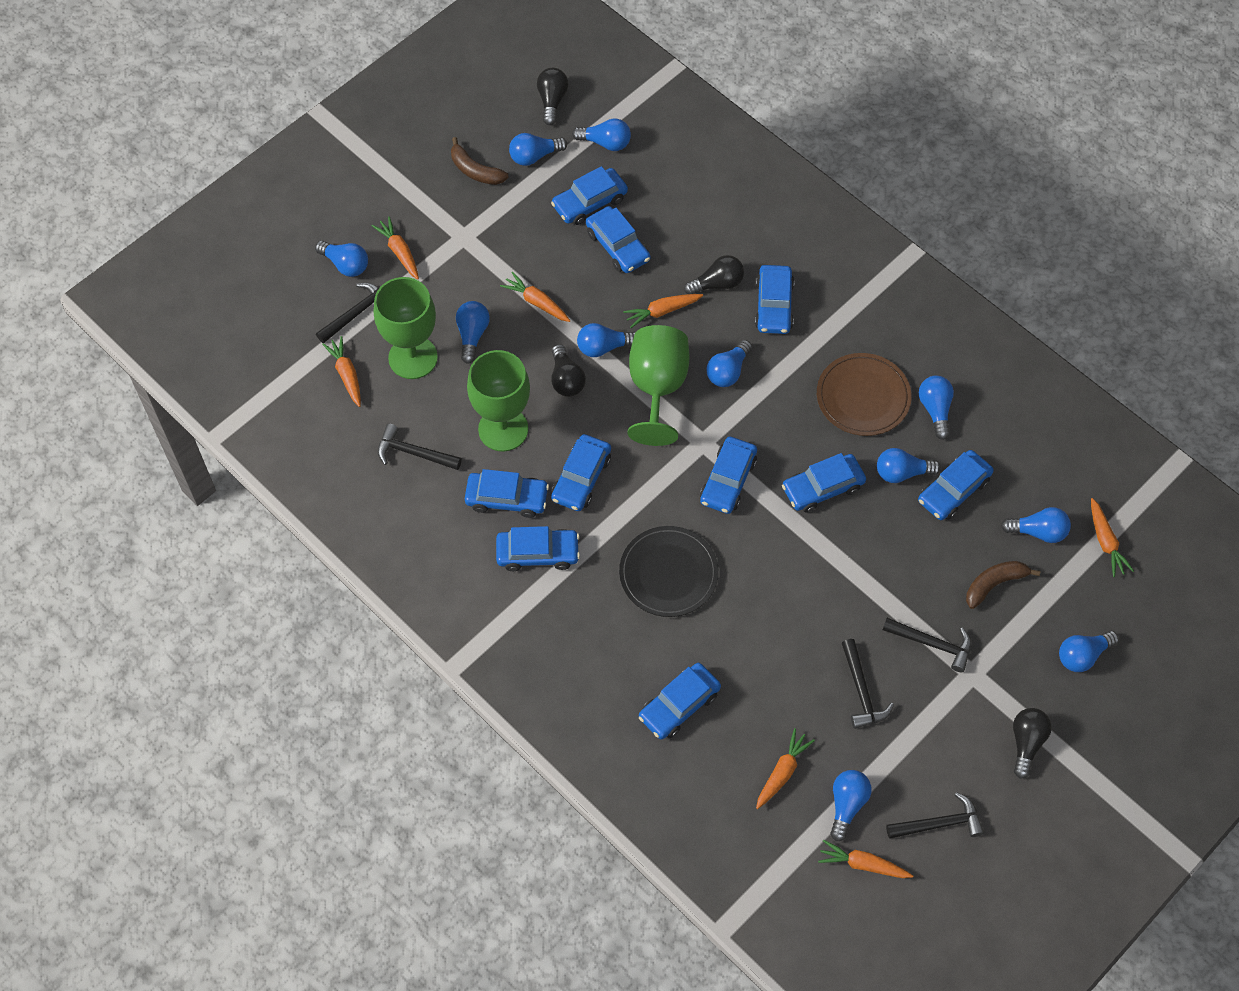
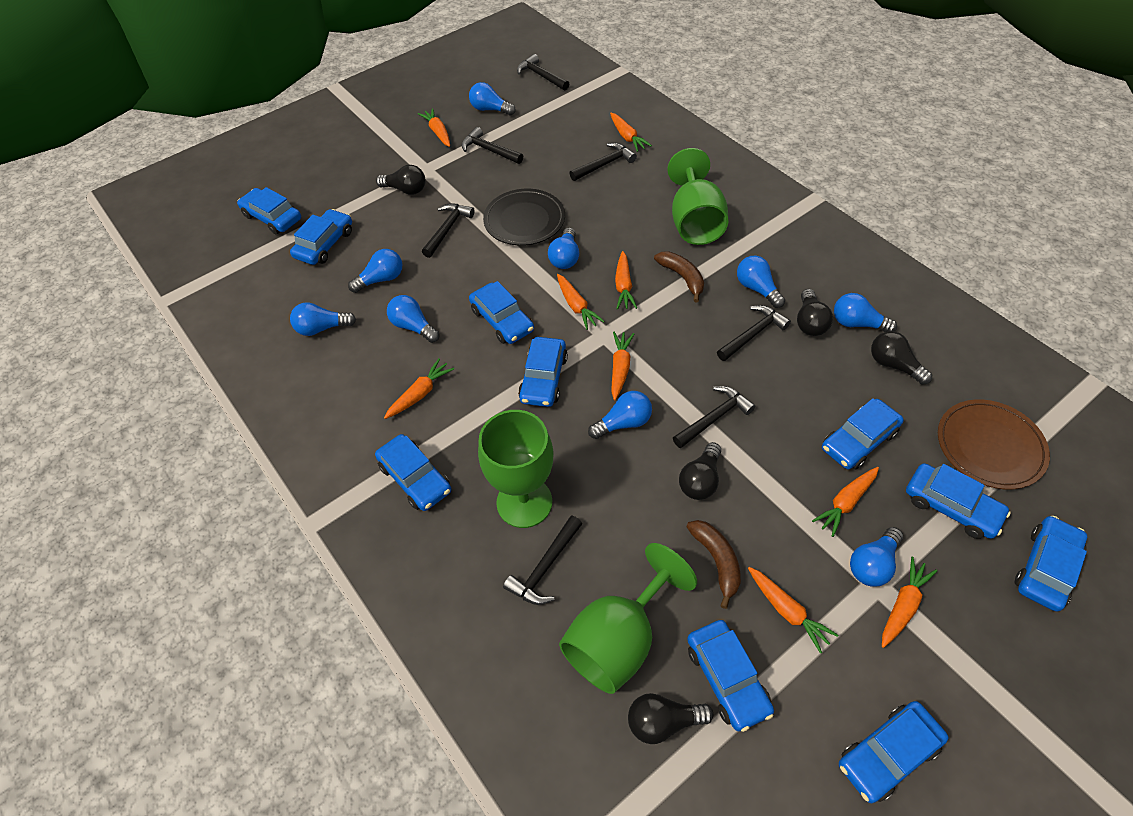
black hammer: 5 -> 7
black light bulb: 4 -> 5
blue light bulb: 11 -> 9
orange carrot: 7 -> 9

